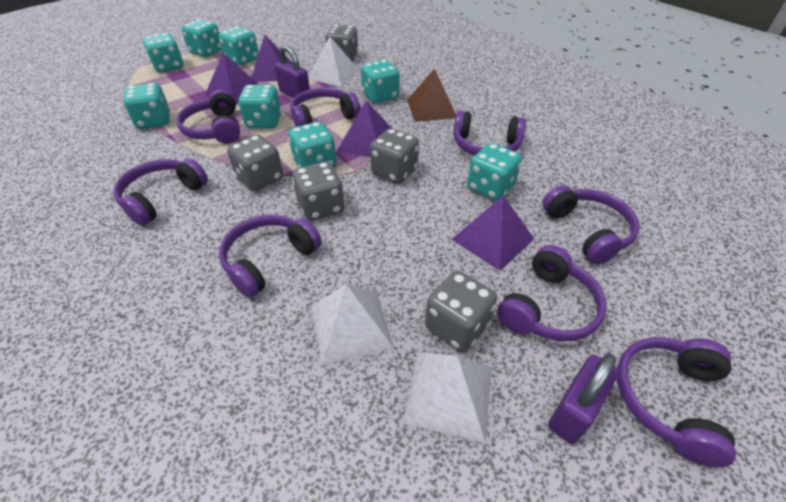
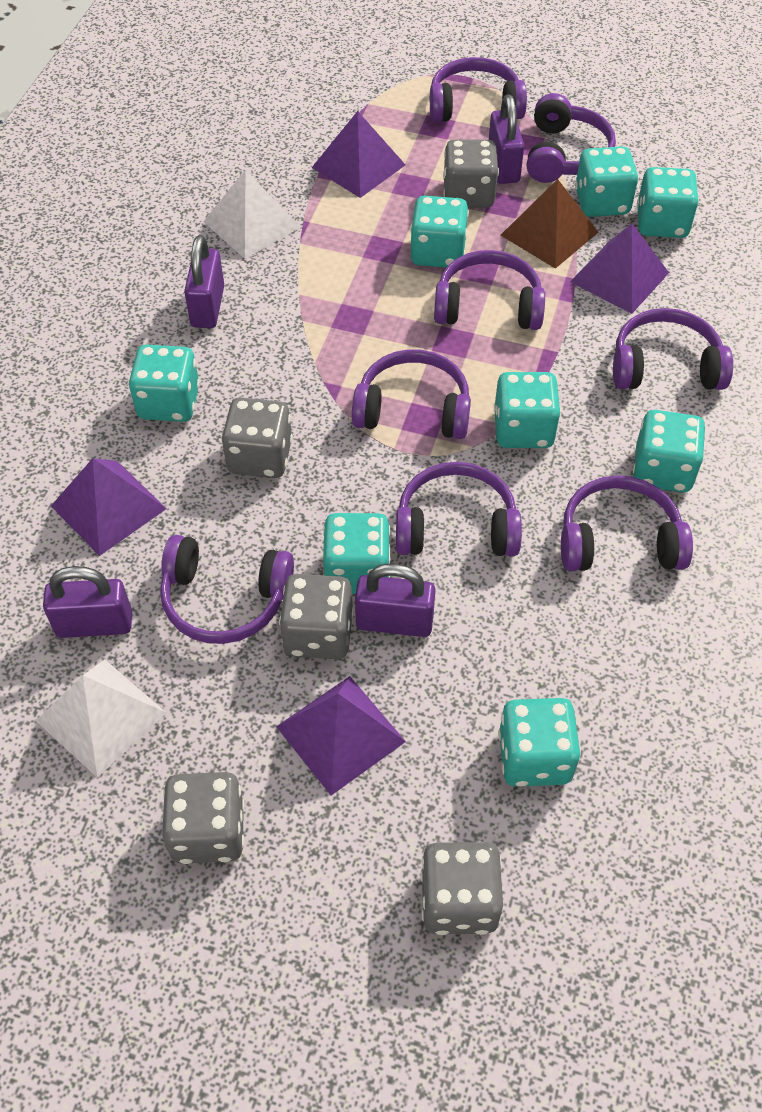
purple padlock: 2 -> 4
white pyramid: 3 -> 2

